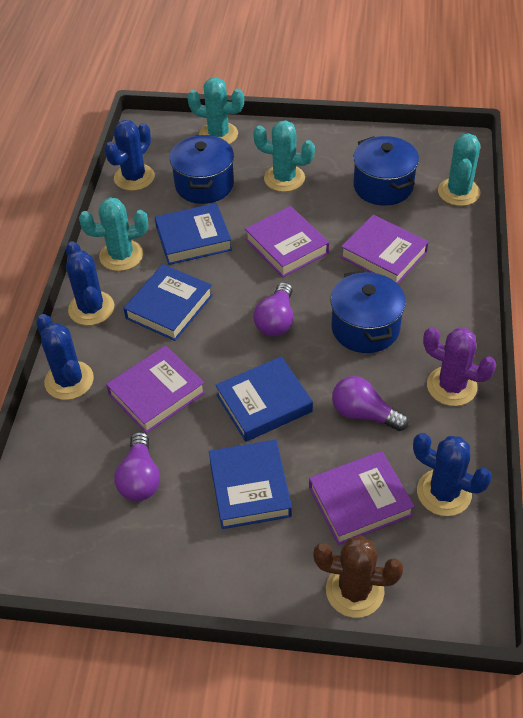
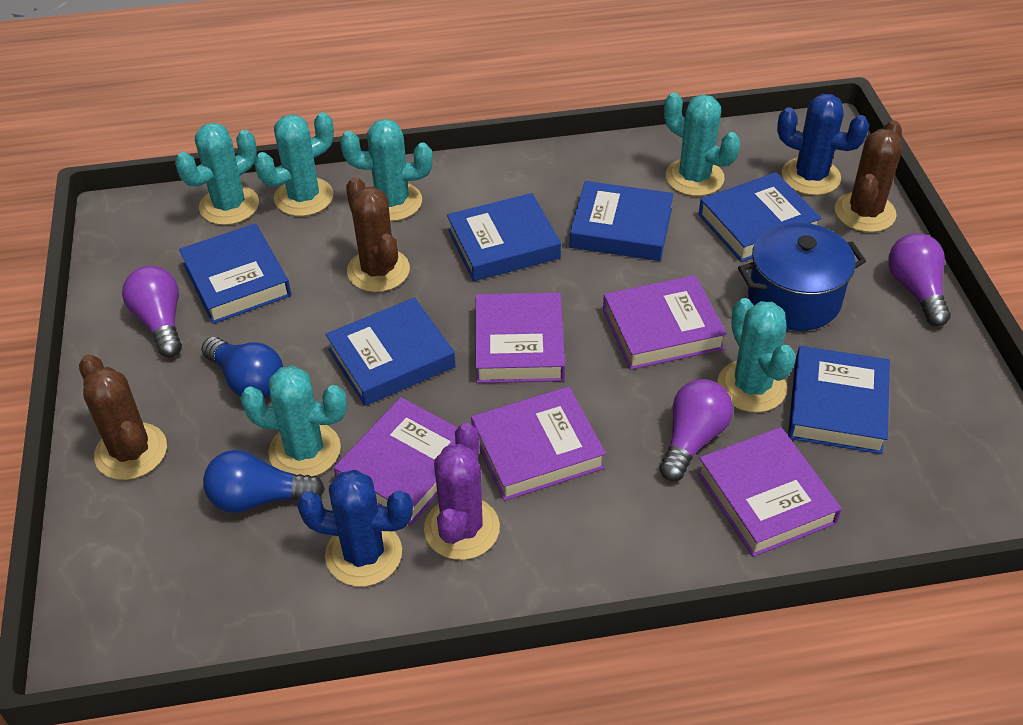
blue book: 4 -> 6
blue cactus: 4 -> 2
blue light bulb: 0 -> 2
blue pot: 3 -> 1
brown cactus: 1 -> 3
purple book: 4 -> 5
turquoise cactus: 4 -> 6

